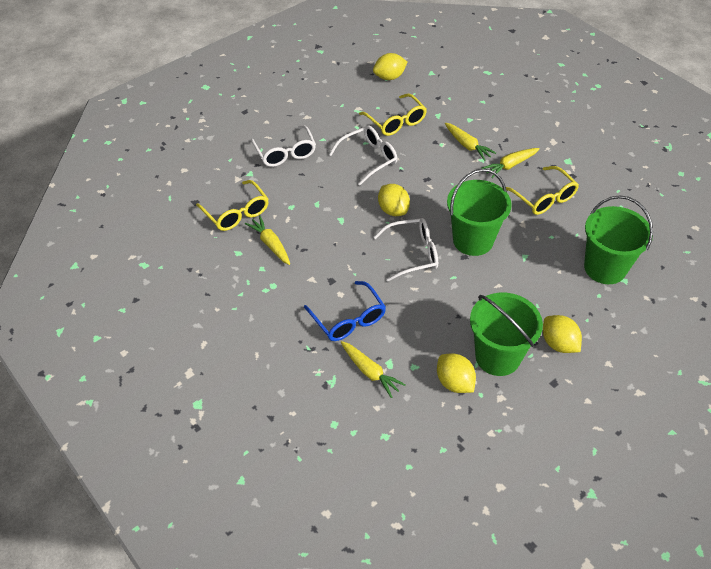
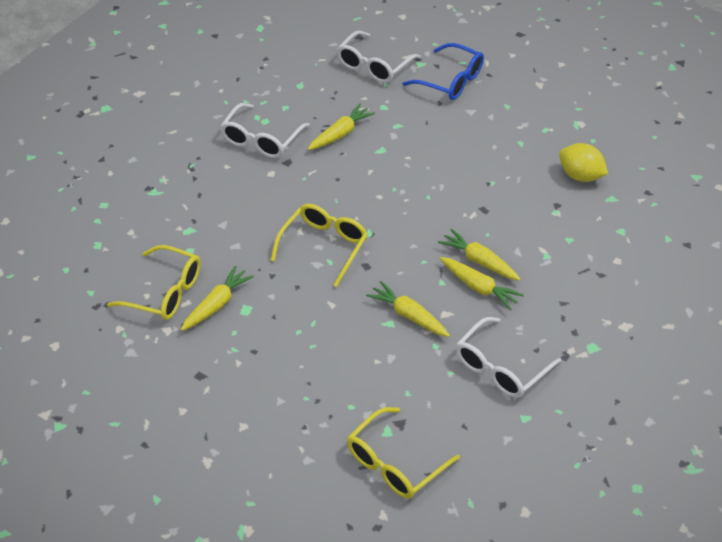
green bucket: 3 -> 0
yellow carrot: 4 -> 5
yellow lemon: 4 -> 1

